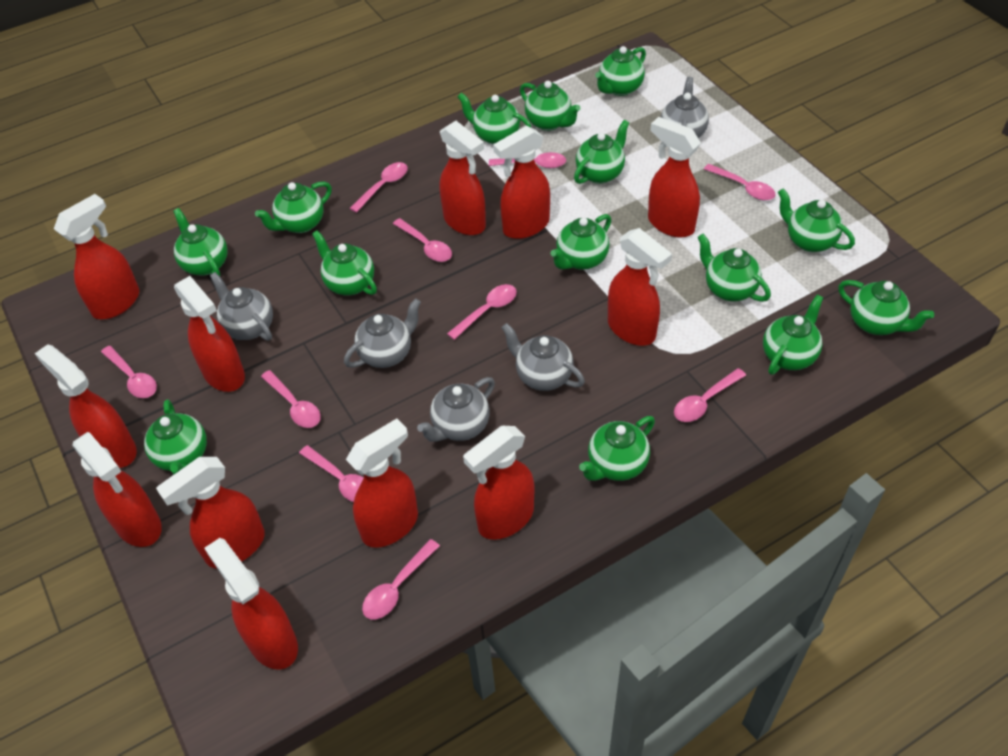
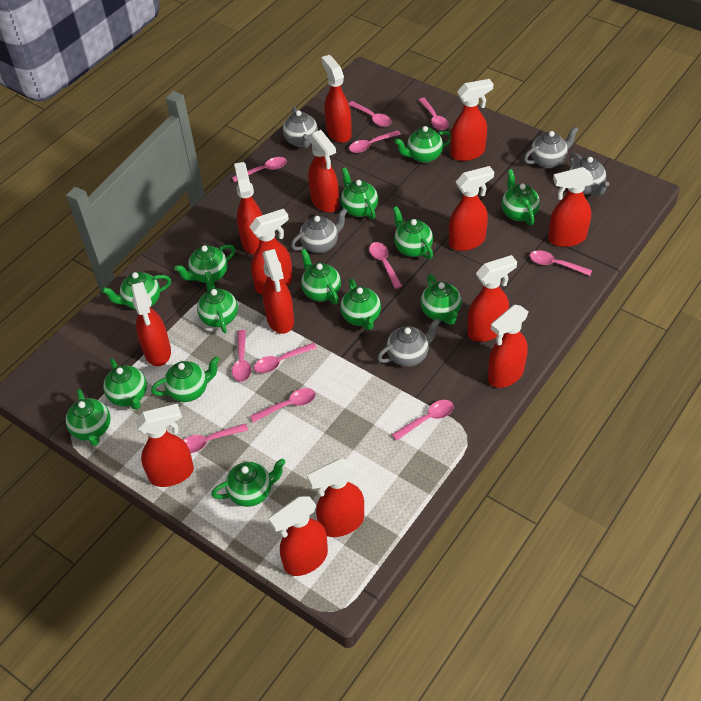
pink spoon: 10 -> 11
red spray bottle: 12 -> 14

